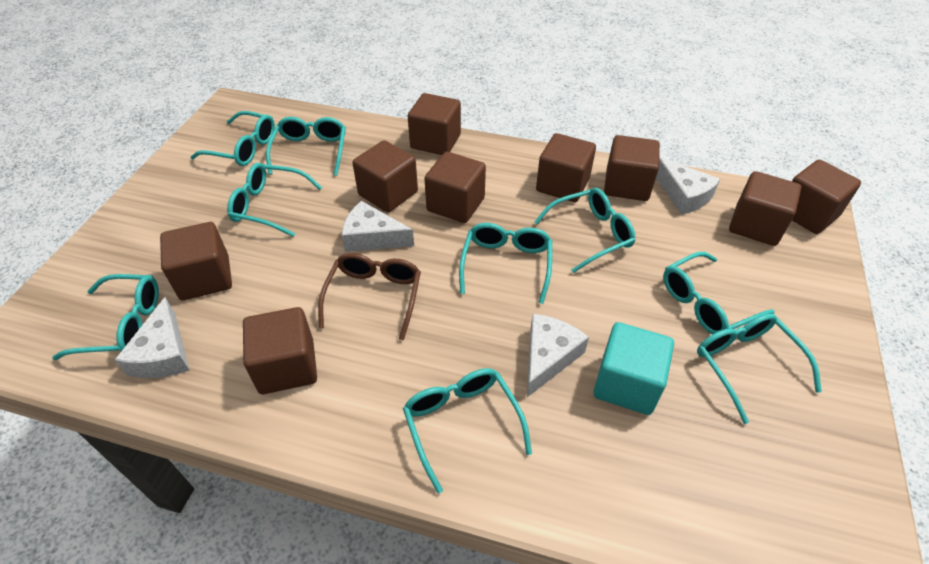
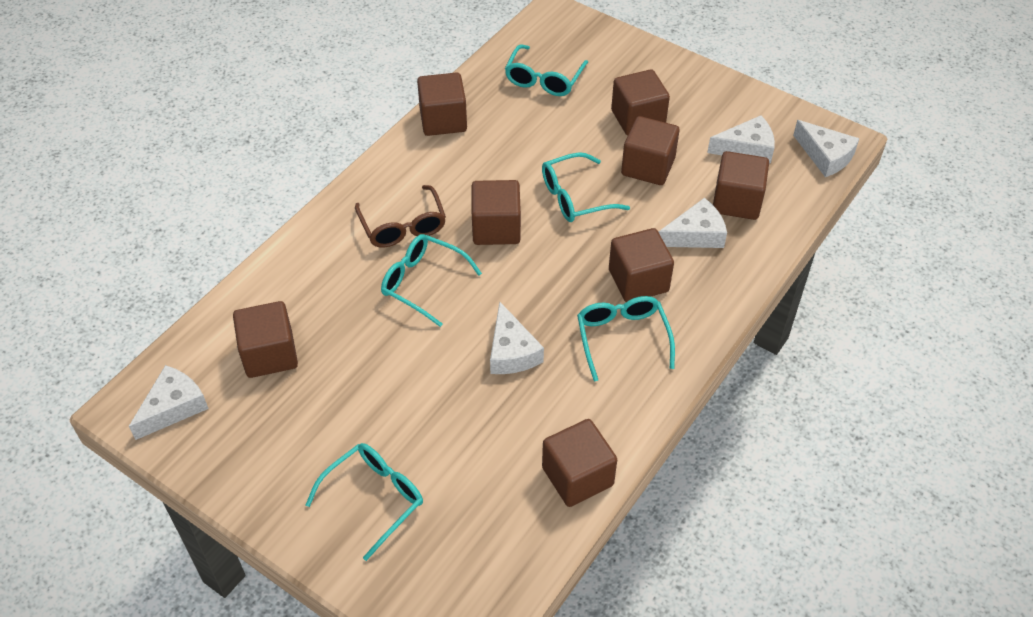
brown cube: 9 -> 8
turquoise cube: 1 -> 0
turquoise glasses: 9 -> 5
white cheese: 4 -> 5

